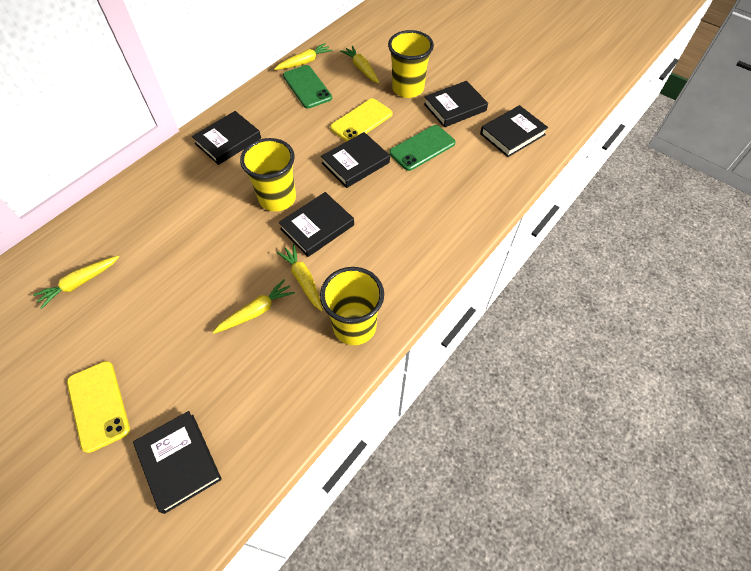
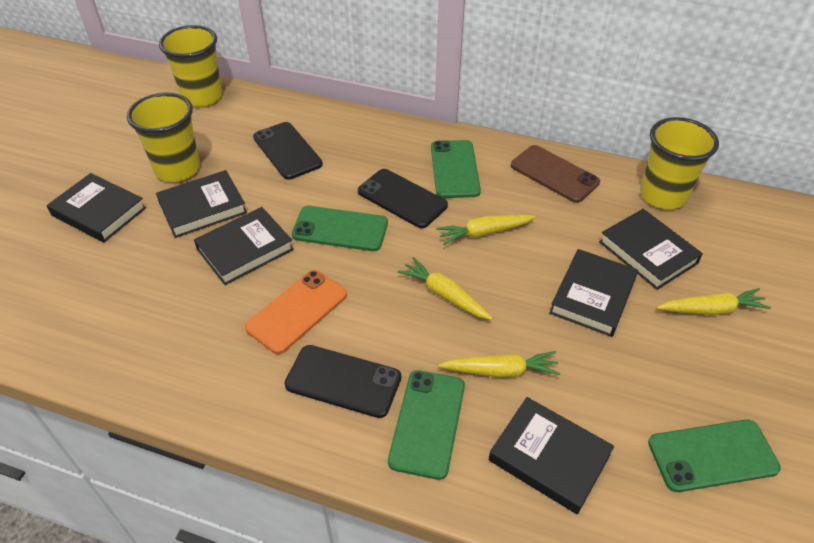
black phone: 0 -> 3
brown phone: 0 -> 1
green phone: 2 -> 4
orange phone: 0 -> 1
yellow carrot: 5 -> 4
yellow phone: 2 -> 0

